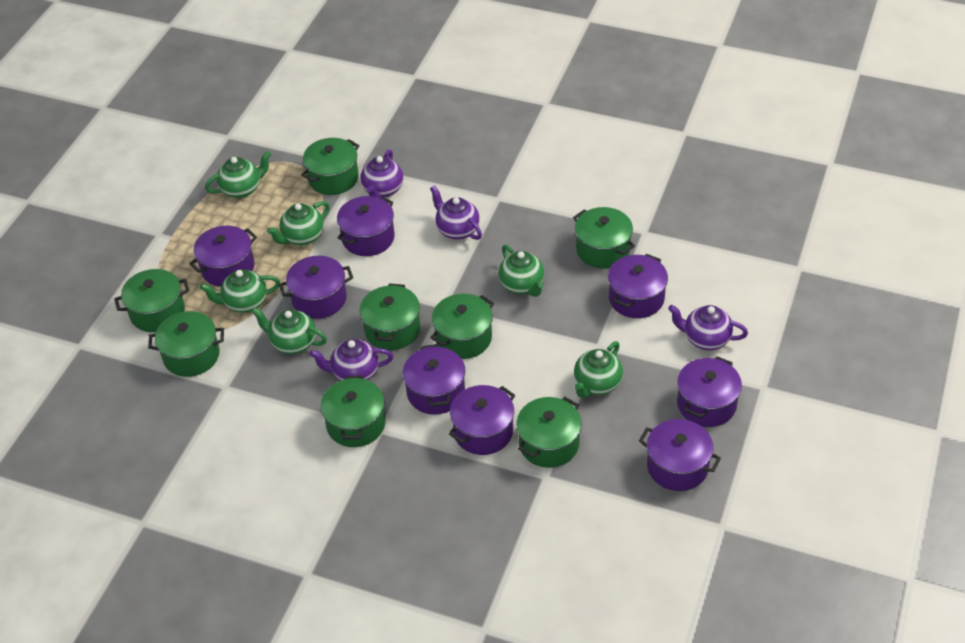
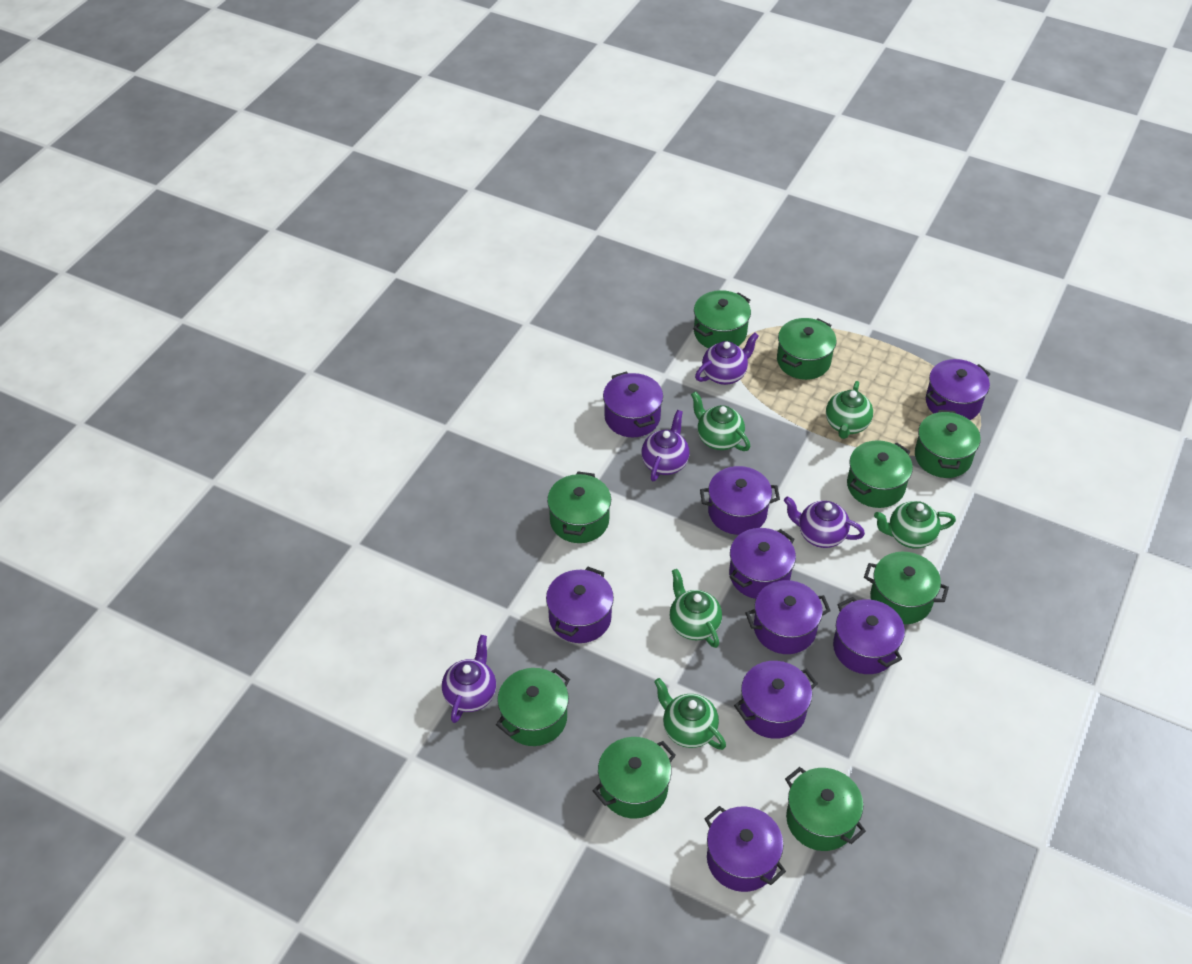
green pot: 8 -> 9
green teapot: 6 -> 5
purple pot: 8 -> 9

